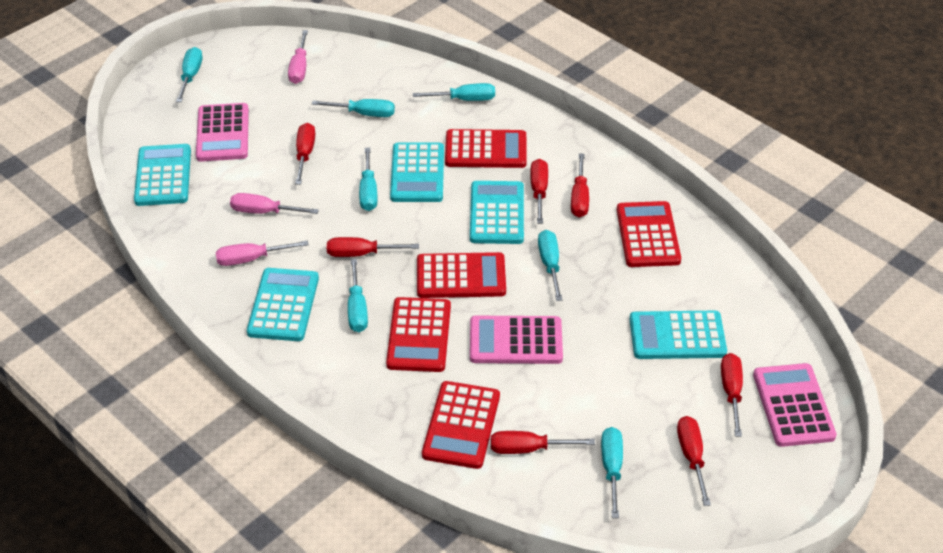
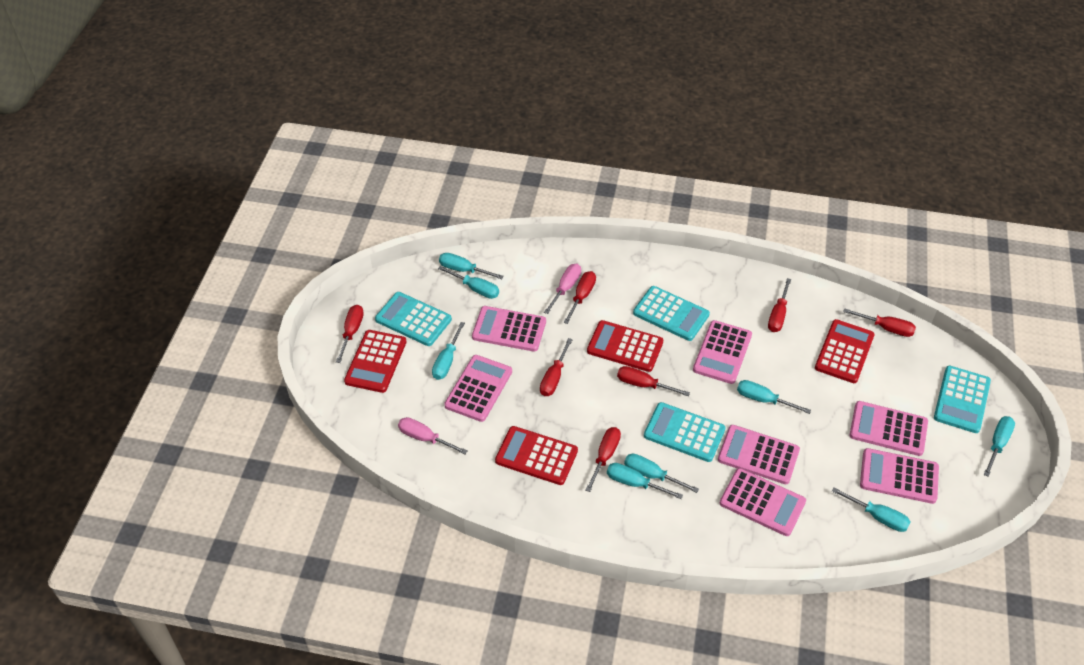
pink calculator: 3 -> 7
pink screwdriver: 3 -> 2
red calculator: 5 -> 4
turquoise calculator: 5 -> 4
turquoise screwdriver: 7 -> 8

